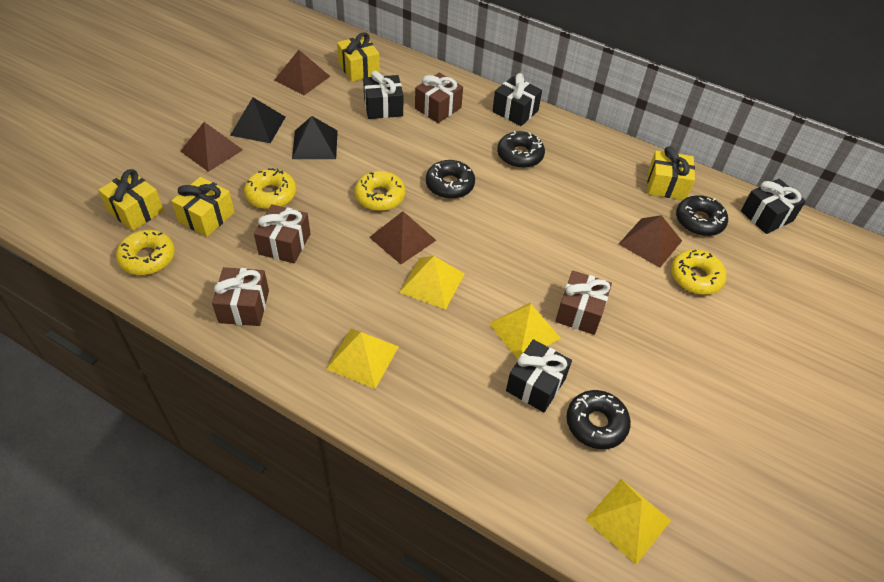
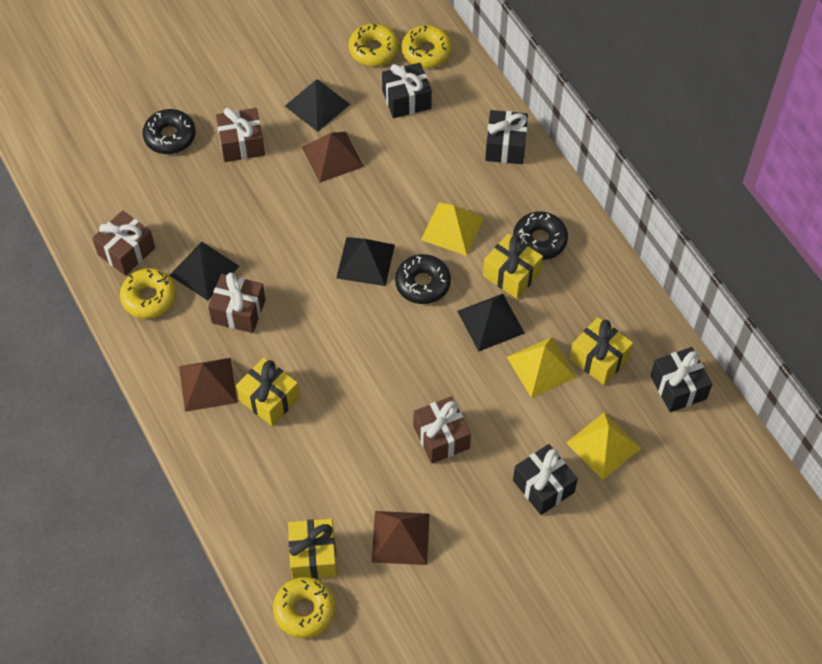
black donut: 4 -> 3
black pyramid: 2 -> 4
brown pyramid: 4 -> 3
yellow pyramid: 4 -> 3

